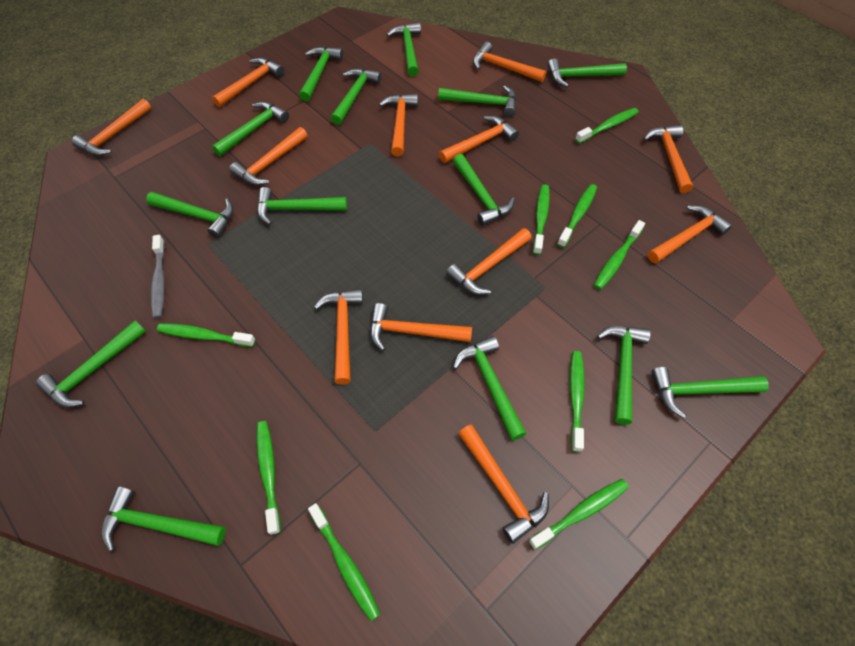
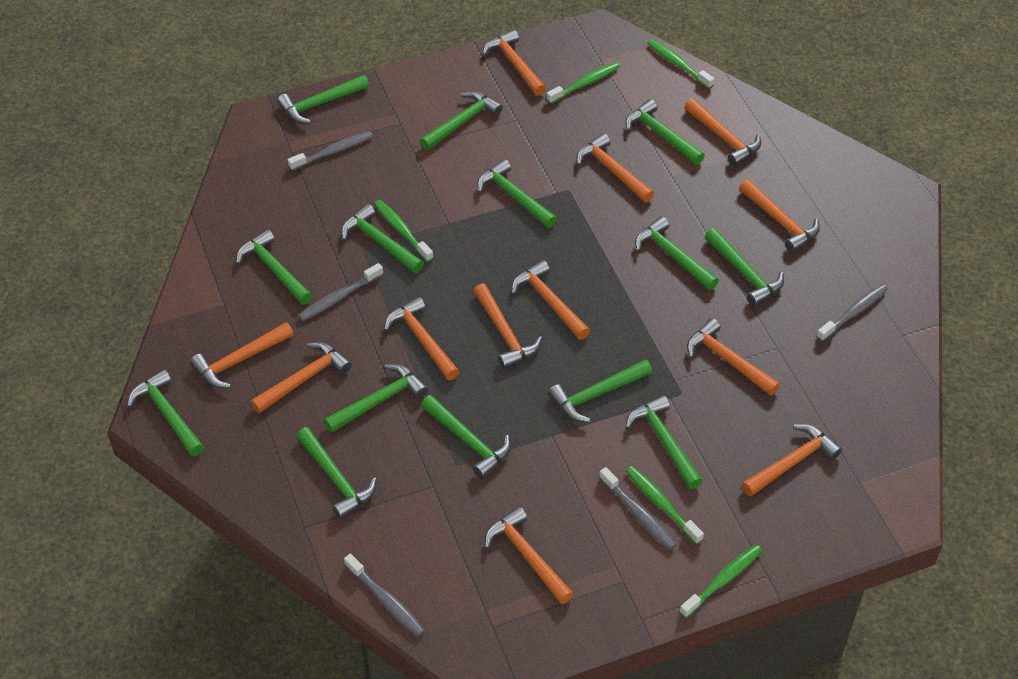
green toothbrush: 9 -> 5
grey toothbrush: 1 -> 5

